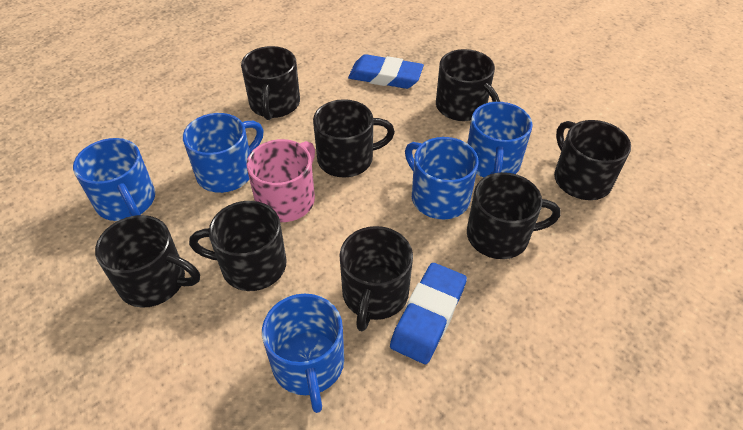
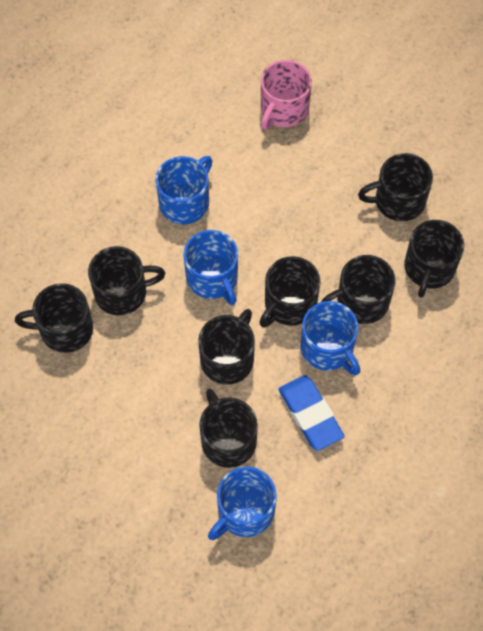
blue eraser: 2 -> 1
blue mug: 5 -> 4

